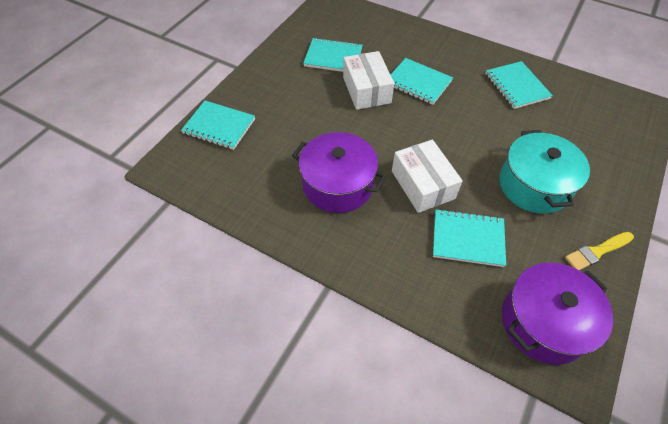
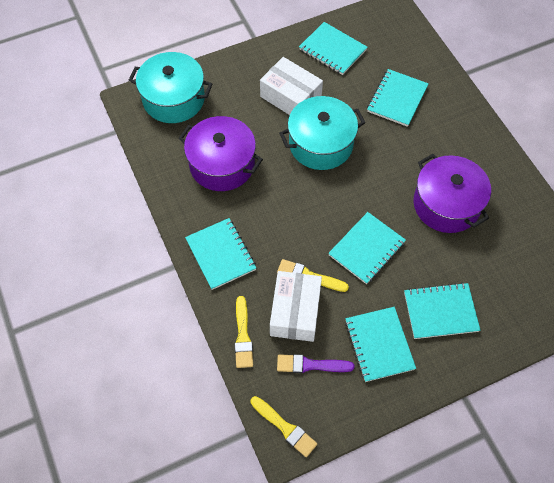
purple brush: 0 -> 1
turquoise notebook: 5 -> 6
turquoise pot: 1 -> 2
yellow brush: 1 -> 3

